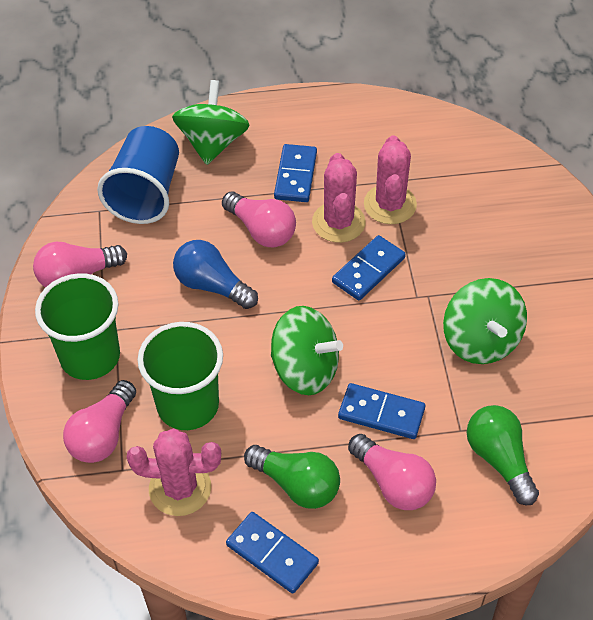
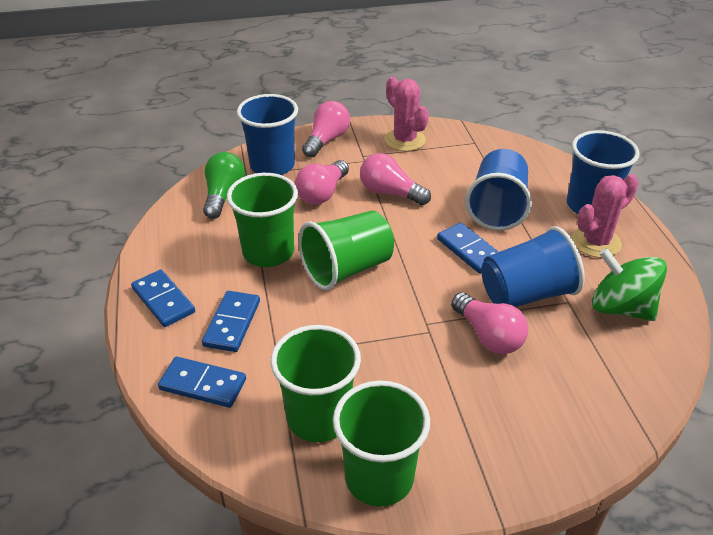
blue cup: 1 -> 4
blue light bulb: 1 -> 0
green cup: 2 -> 4
green light bulb: 2 -> 1
green spinning top: 3 -> 1
pink cactus: 3 -> 2

